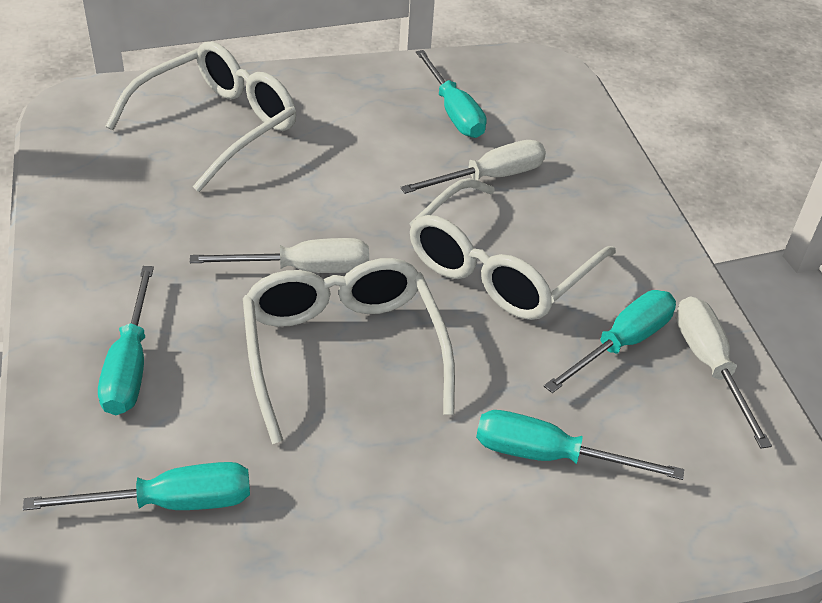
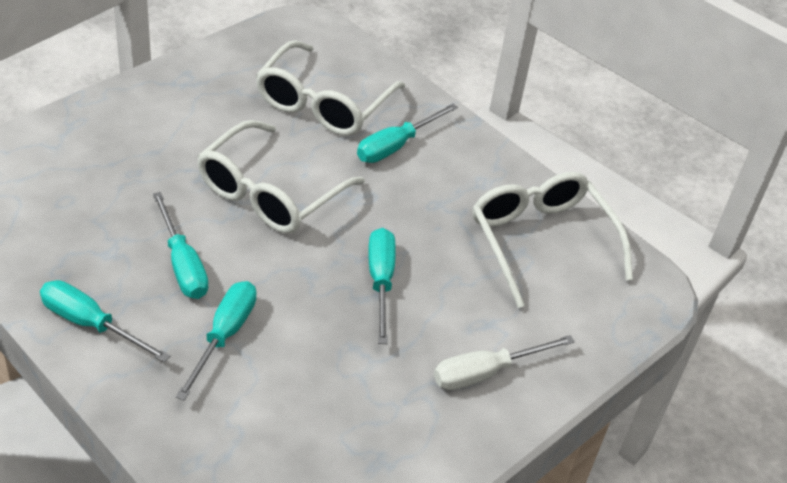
white screwdriver: 3 -> 1

